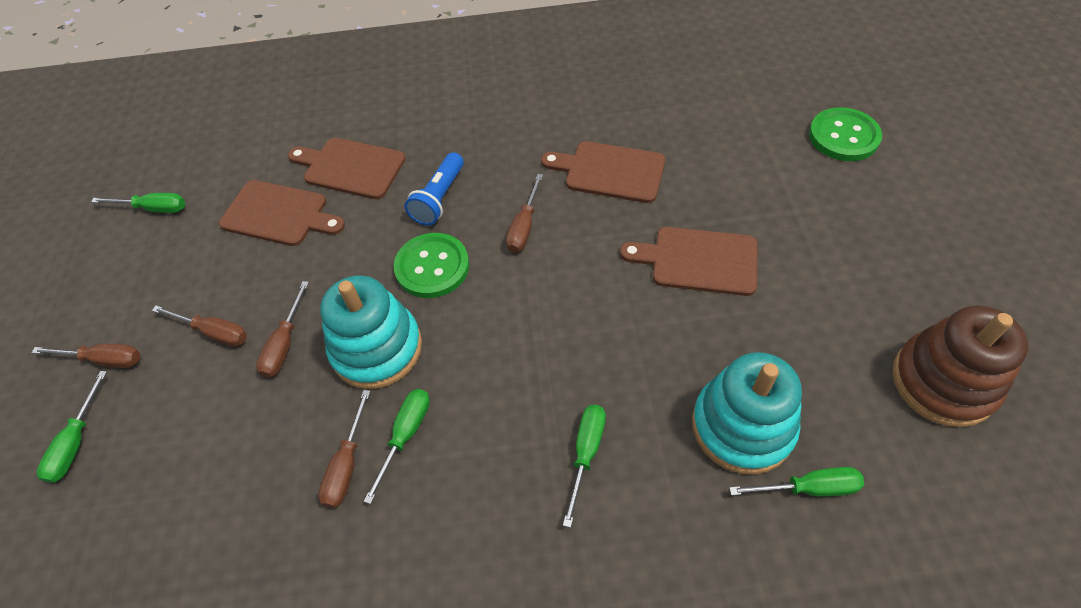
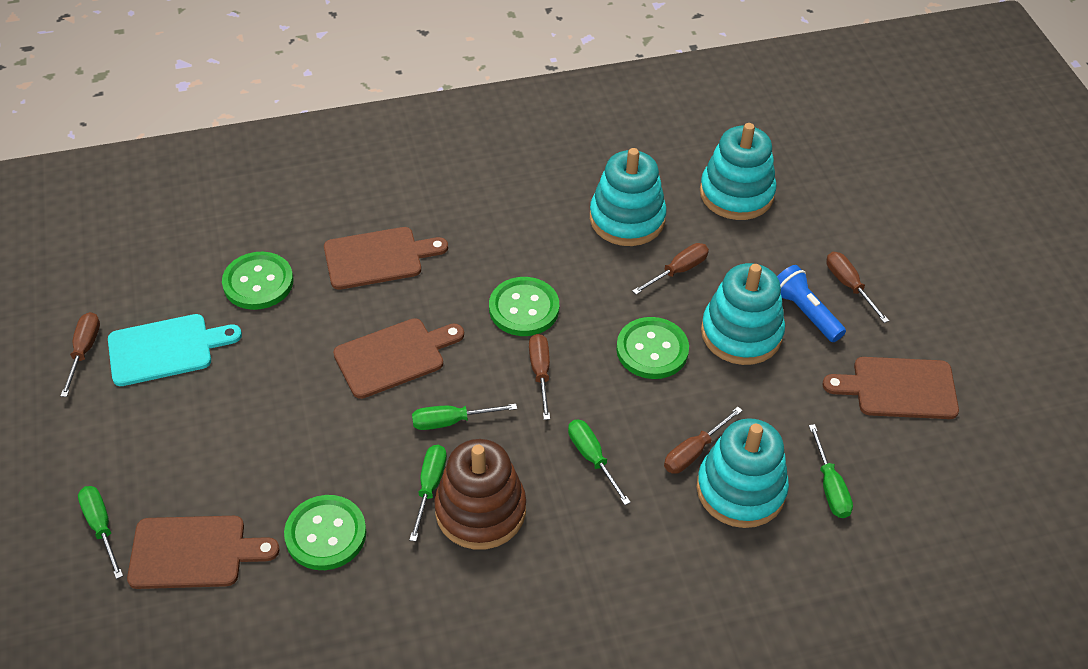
green button: 2 -> 4
turquoise cutting board: 0 -> 1
turquoise stacking toy: 2 -> 4

